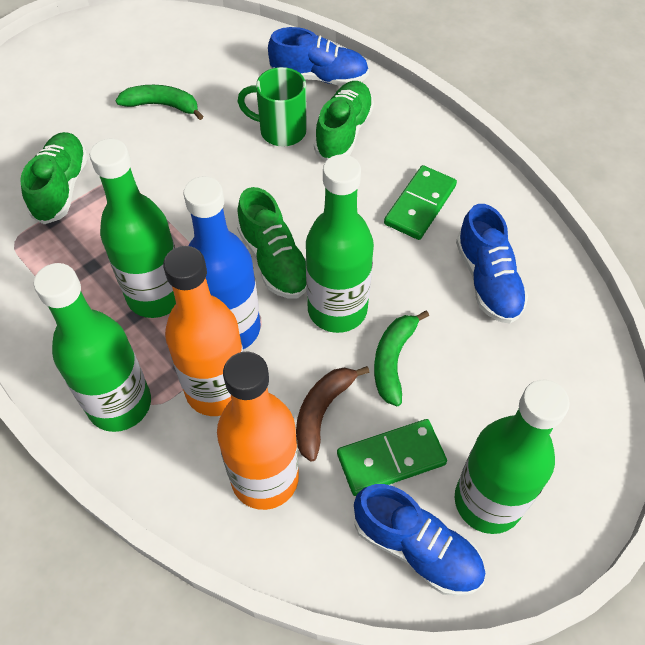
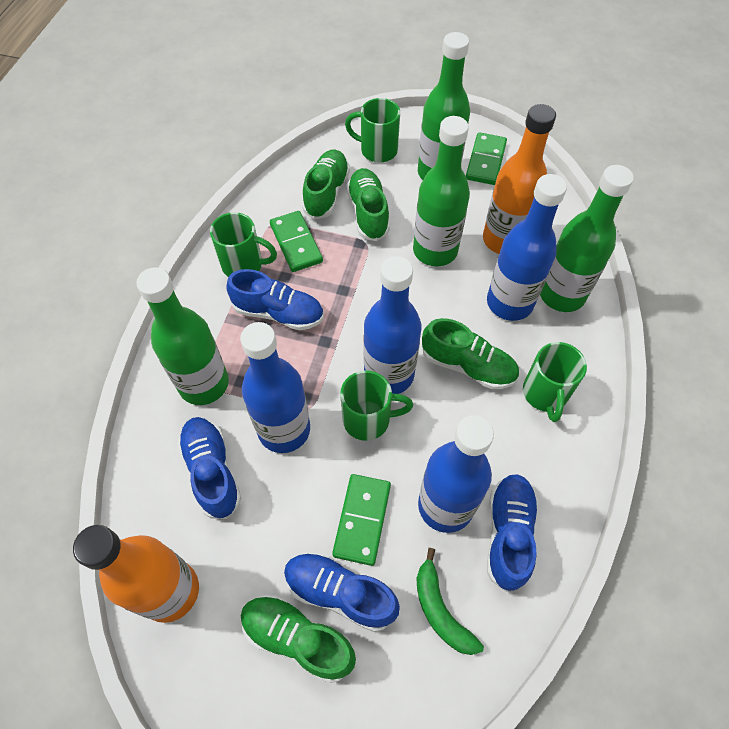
blue bottle: 1 -> 4
blue shoe: 3 -> 4
brown banana: 1 -> 0
green banana: 2 -> 1
green domino: 2 -> 3
green mug: 1 -> 4
green shoe: 3 -> 4

